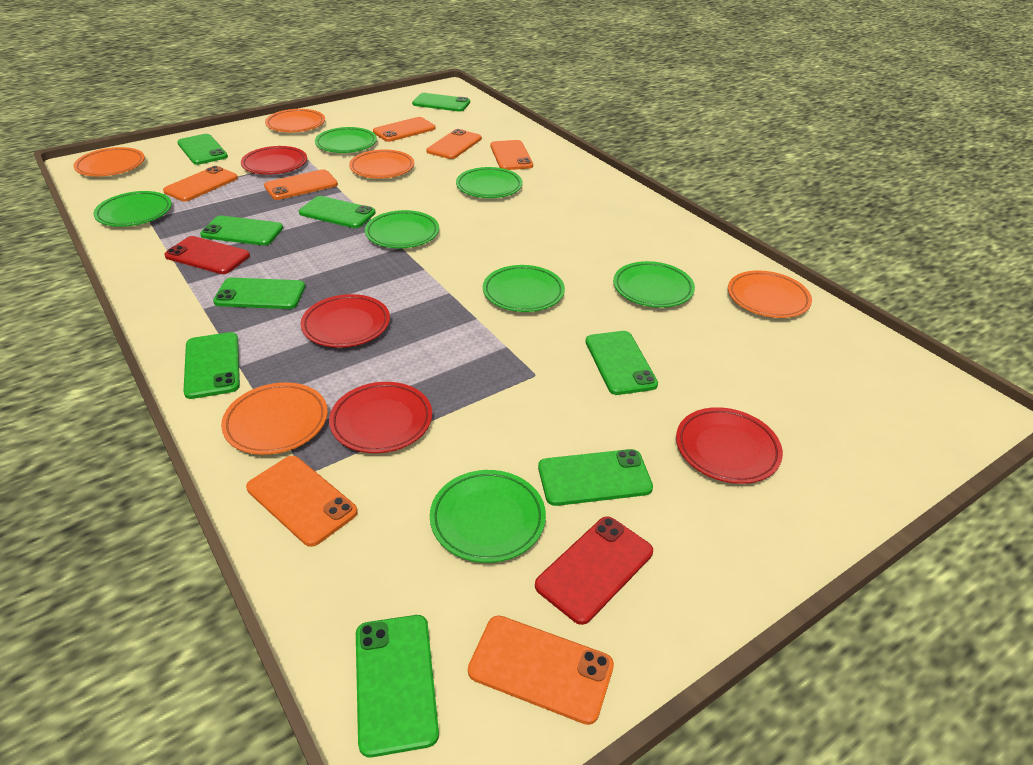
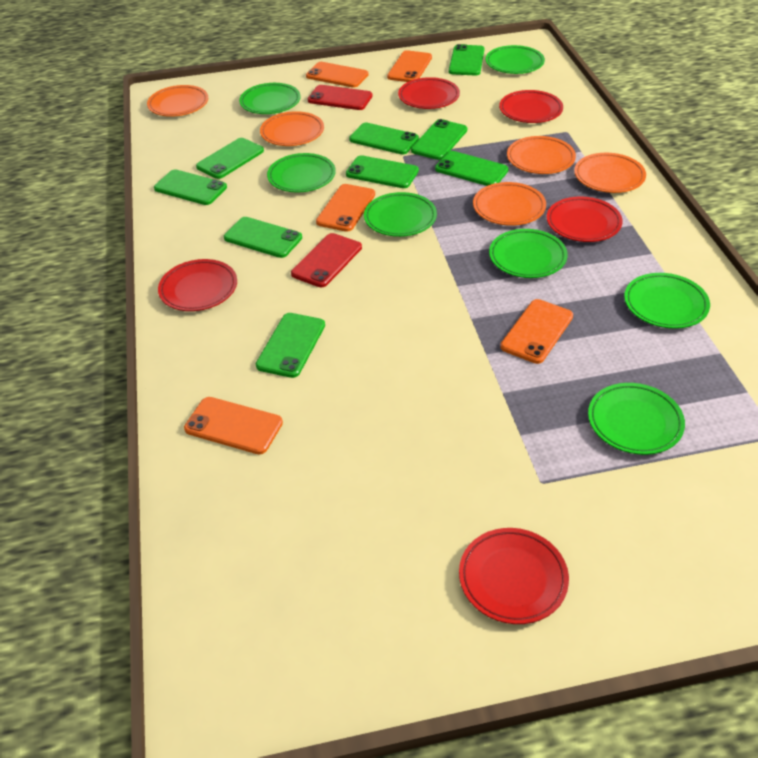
orange phone: 7 -> 5
red plate: 4 -> 5

